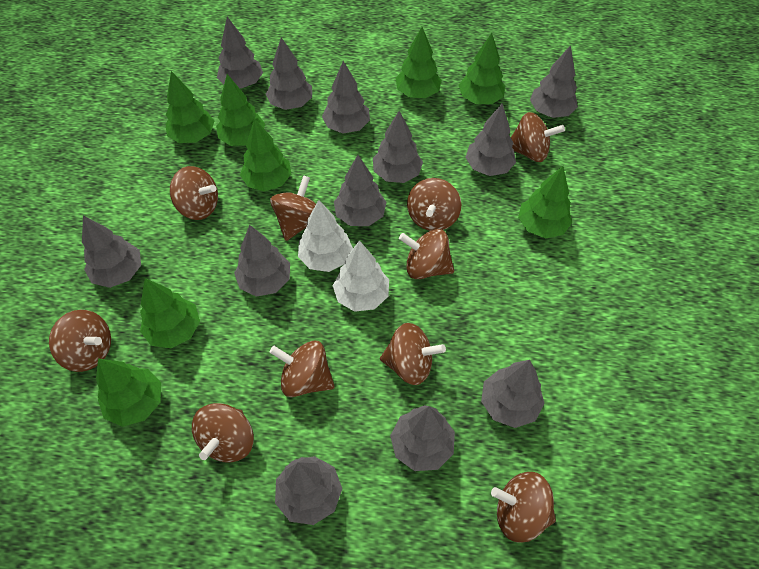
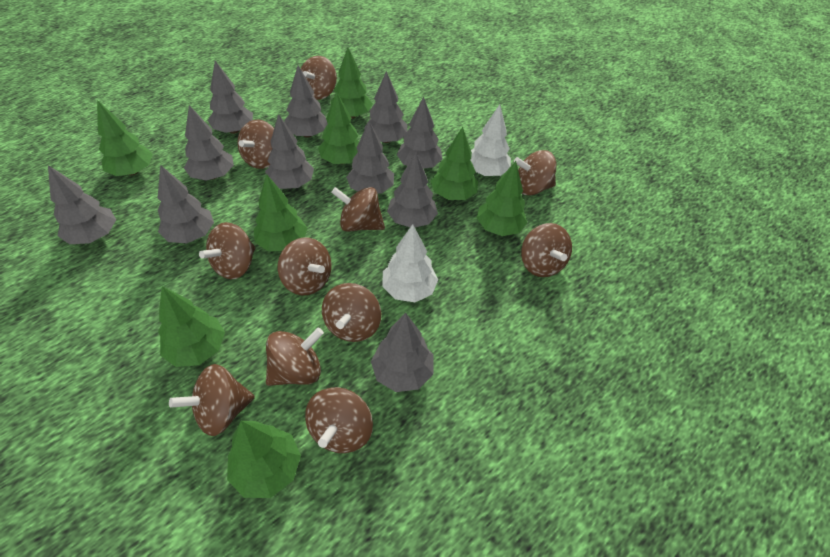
brown spinning top: 10 -> 11
grey tree: 12 -> 11

